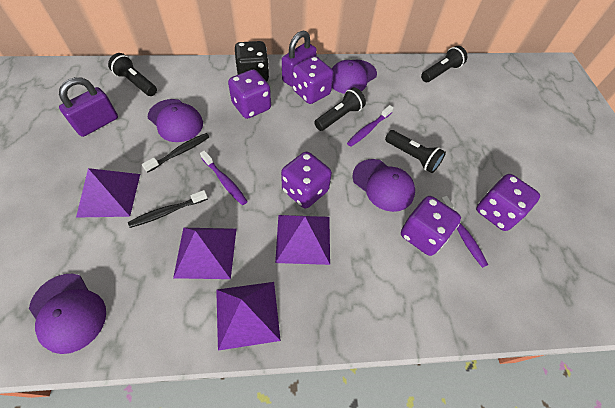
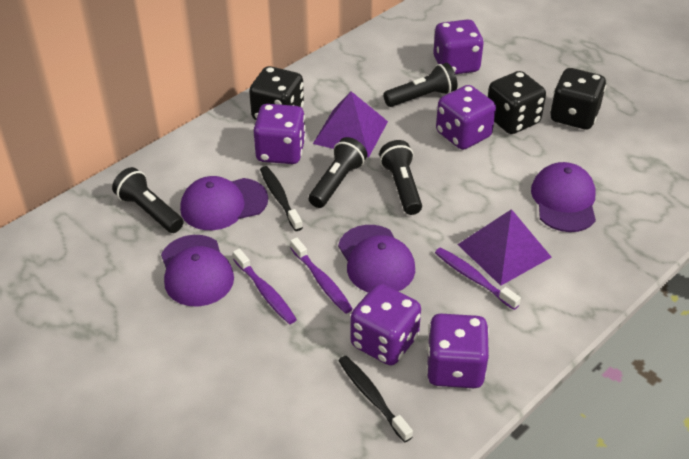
black dice: 1 -> 3
purple padlock: 2 -> 0
purple pyramid: 4 -> 2

